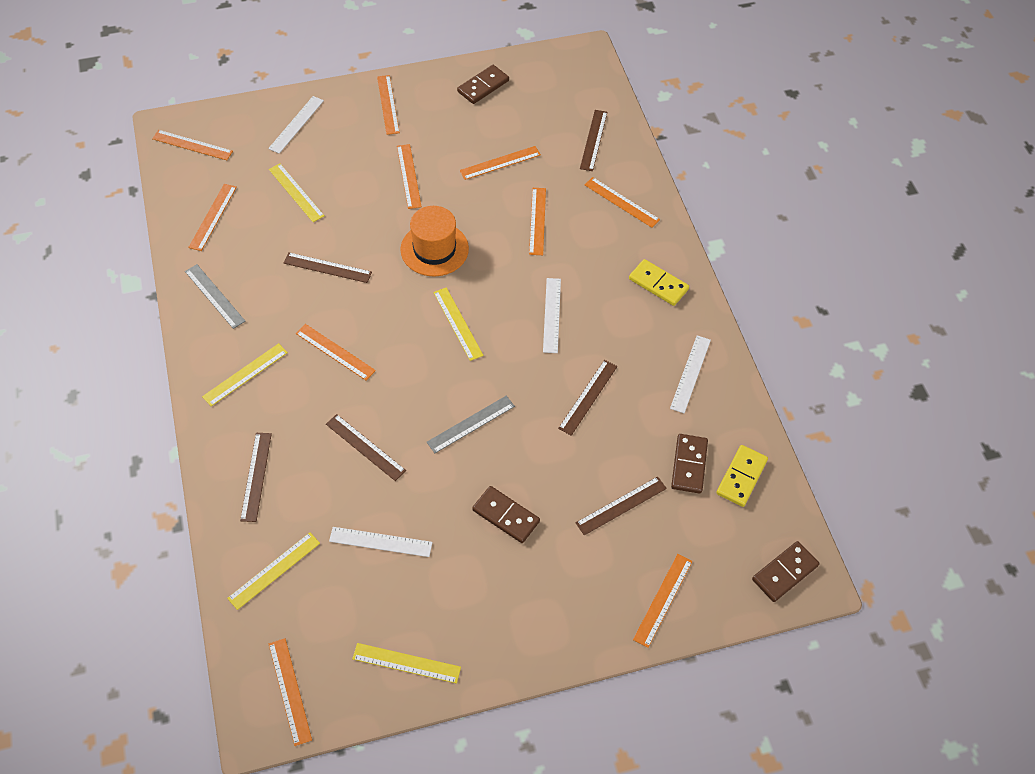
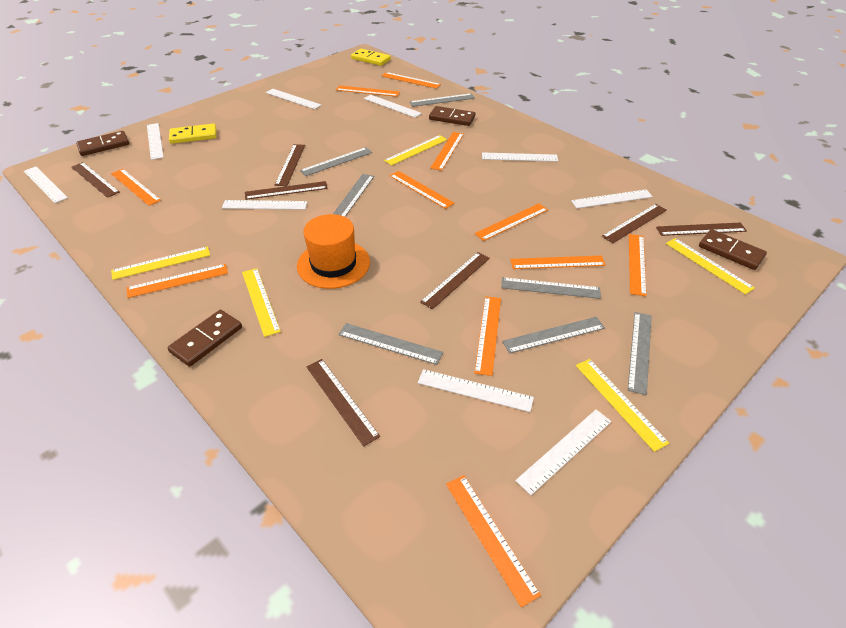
brown ruler: 6 -> 7
grey ruler: 2 -> 7
orange ruler: 10 -> 11
white ruler: 4 -> 9

